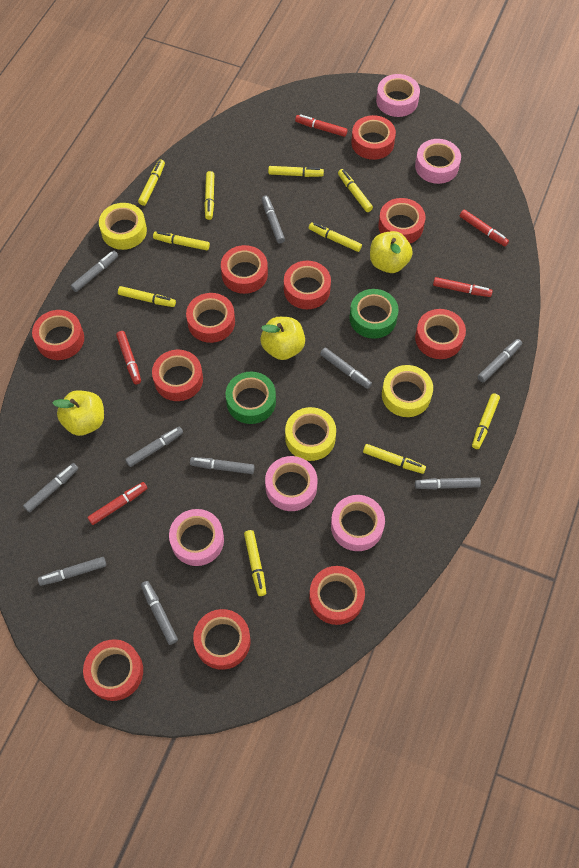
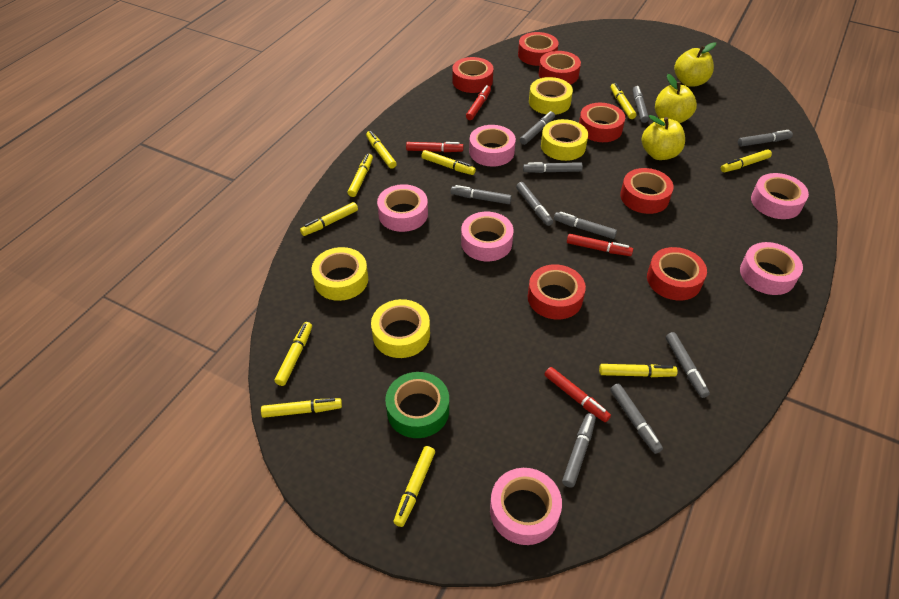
green tape: 2 -> 1
pink tape: 5 -> 6
red marker: 5 -> 4
red tape: 11 -> 7
yellow tape: 3 -> 4

